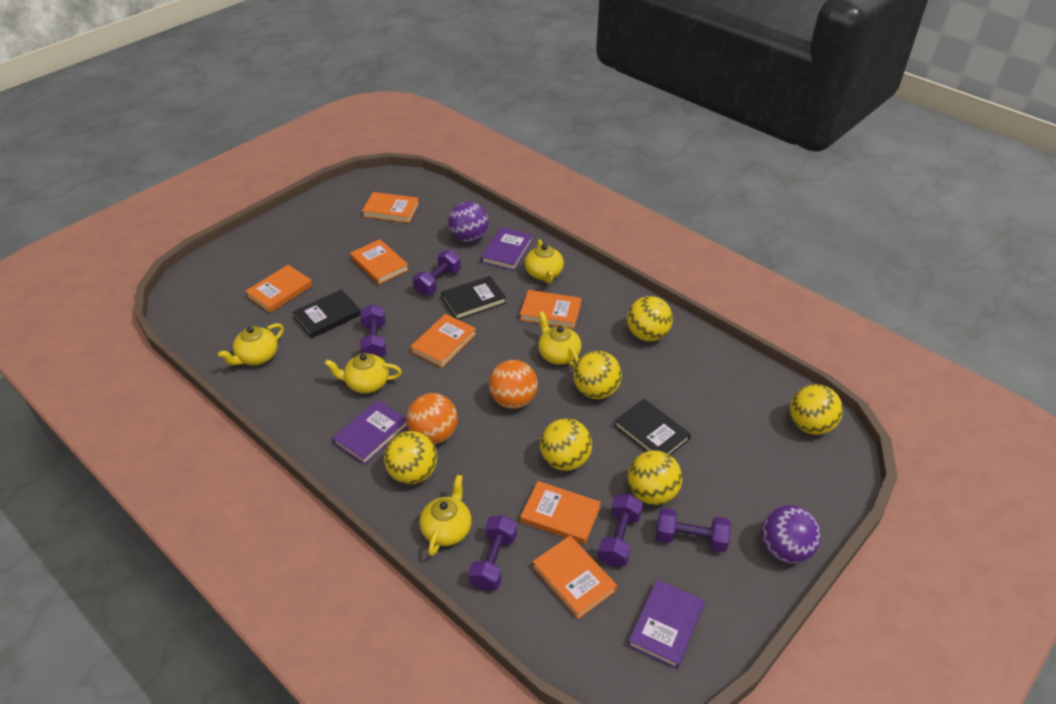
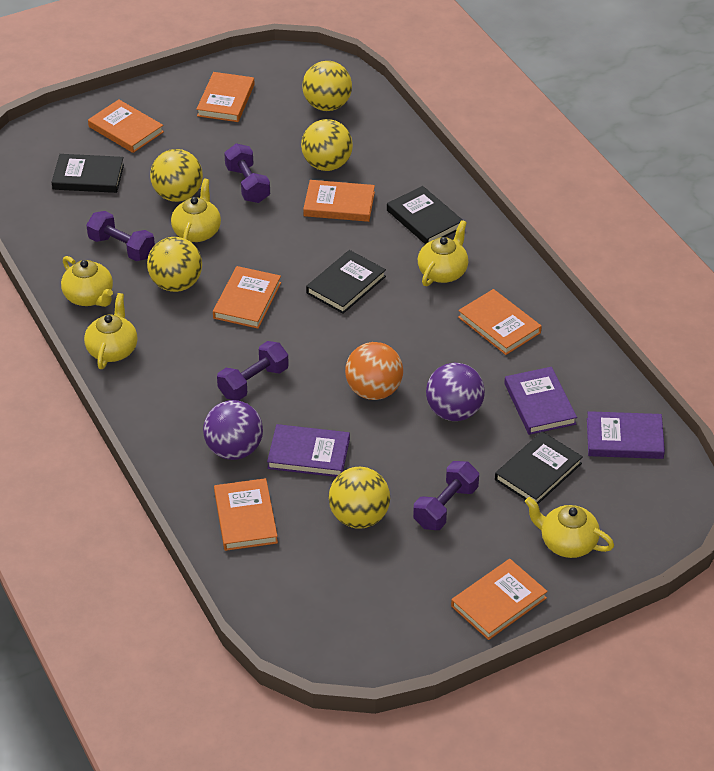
black book: 3 -> 4
orange ball: 2 -> 1
purple dumbbell: 5 -> 4
yellow ball: 6 -> 5

